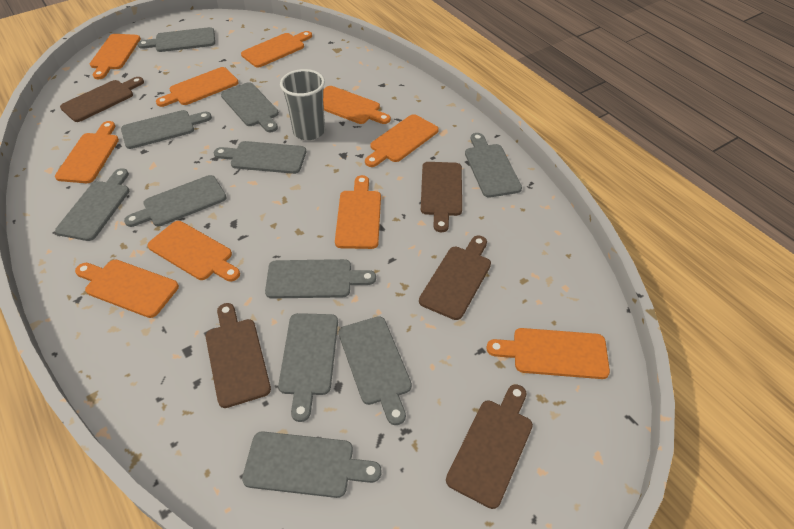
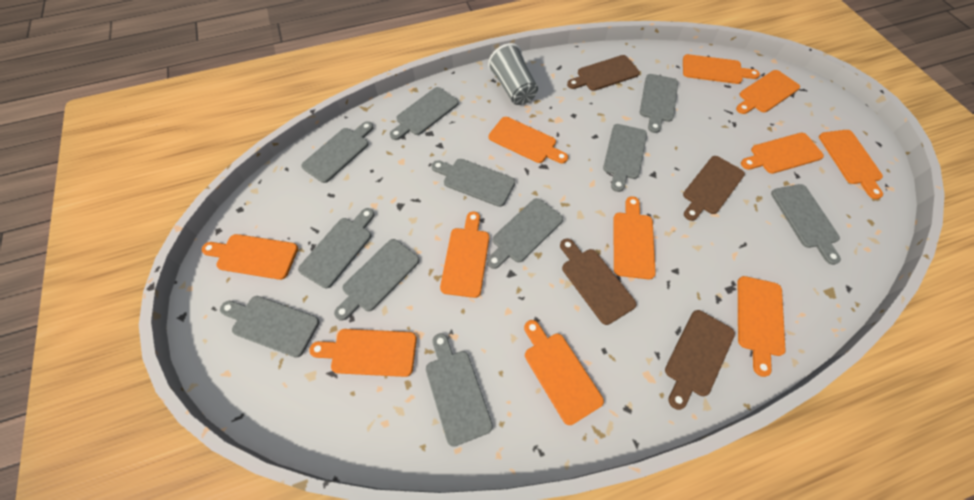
brown cutting board: 5 -> 4
orange cutting board: 10 -> 11

